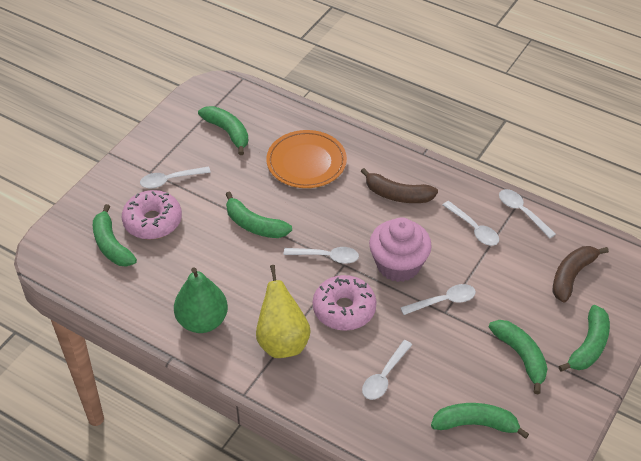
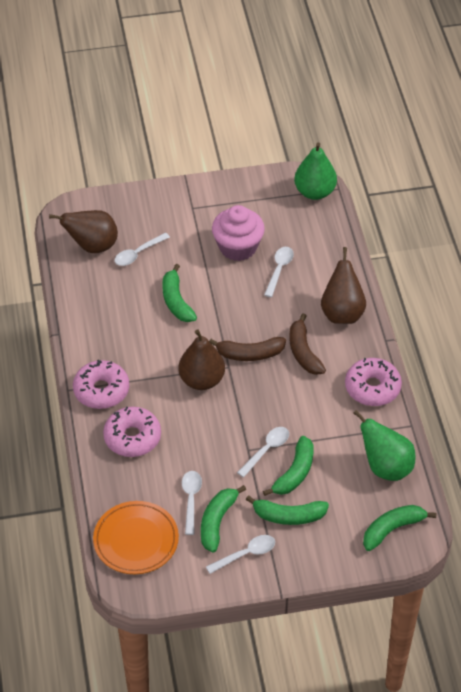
brown pear: 0 -> 3
green banana: 6 -> 5
green pear: 1 -> 2
pink donut: 2 -> 3
white spoon: 6 -> 5
yellow pear: 1 -> 0

